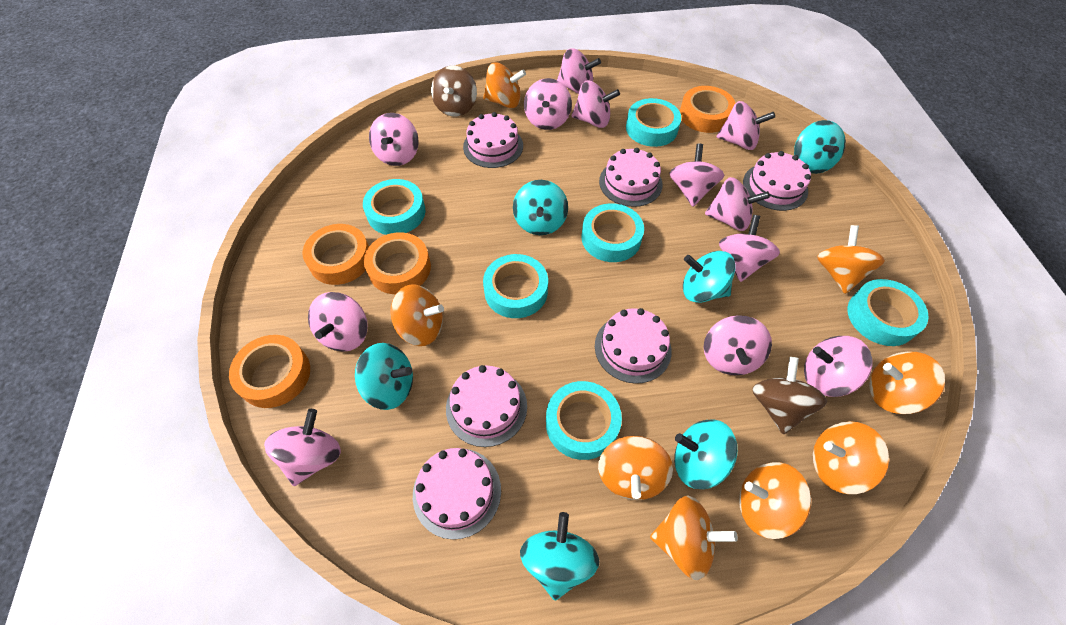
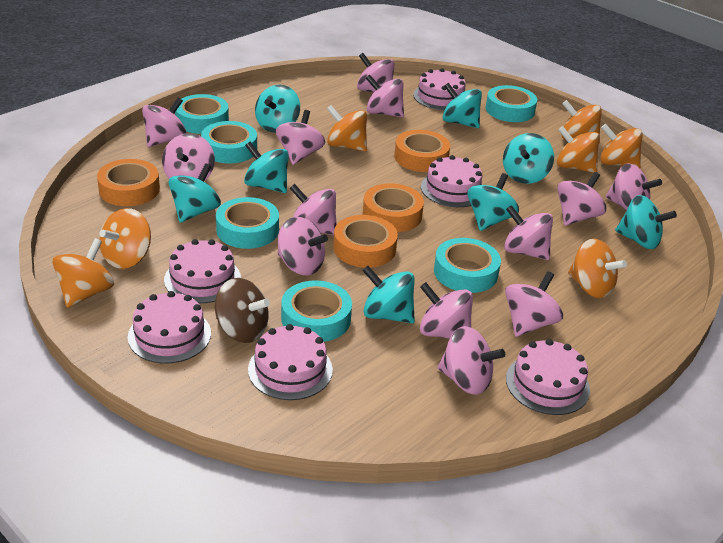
brown spinning top: 2 -> 1
orange spinning top: 8 -> 7
pink spinning top: 12 -> 13
turquoise spinning top: 6 -> 8

